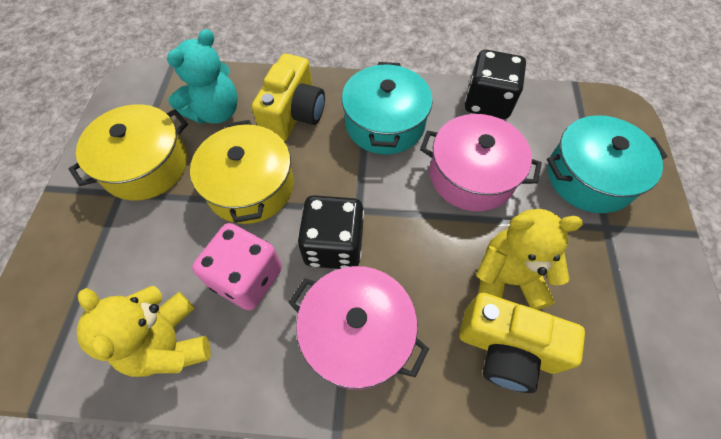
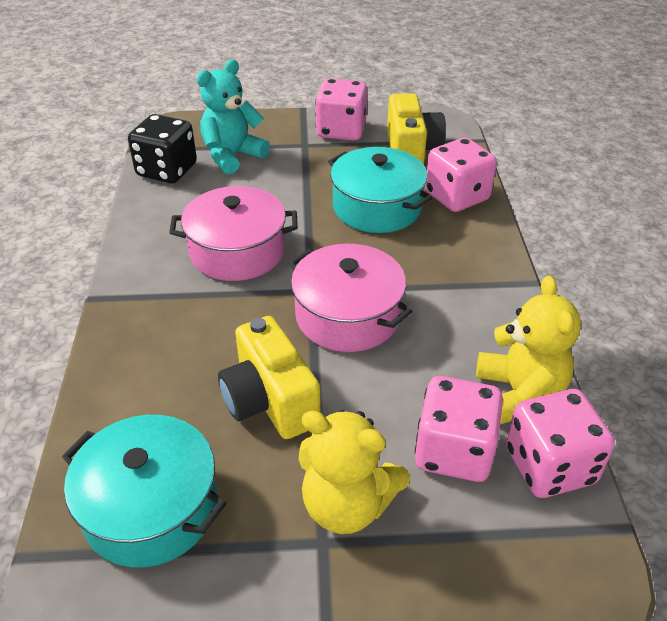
black dice: 2 -> 1
pink dice: 1 -> 4
yellow pot: 2 -> 0

